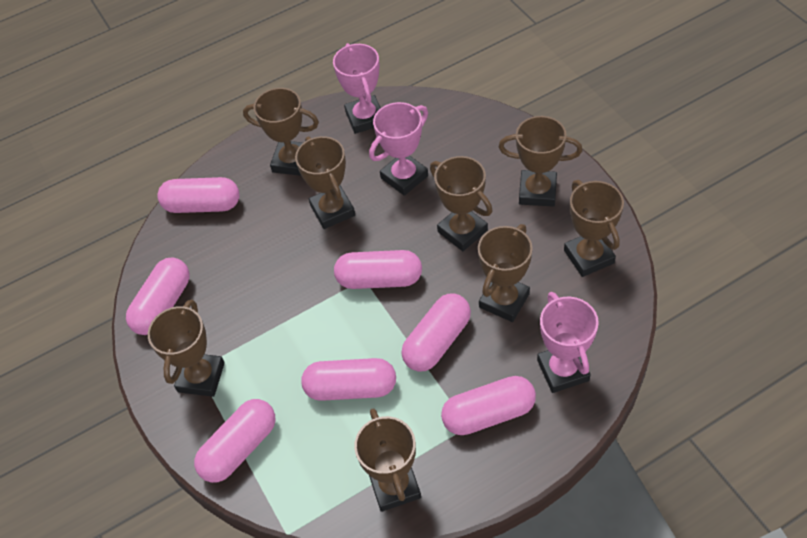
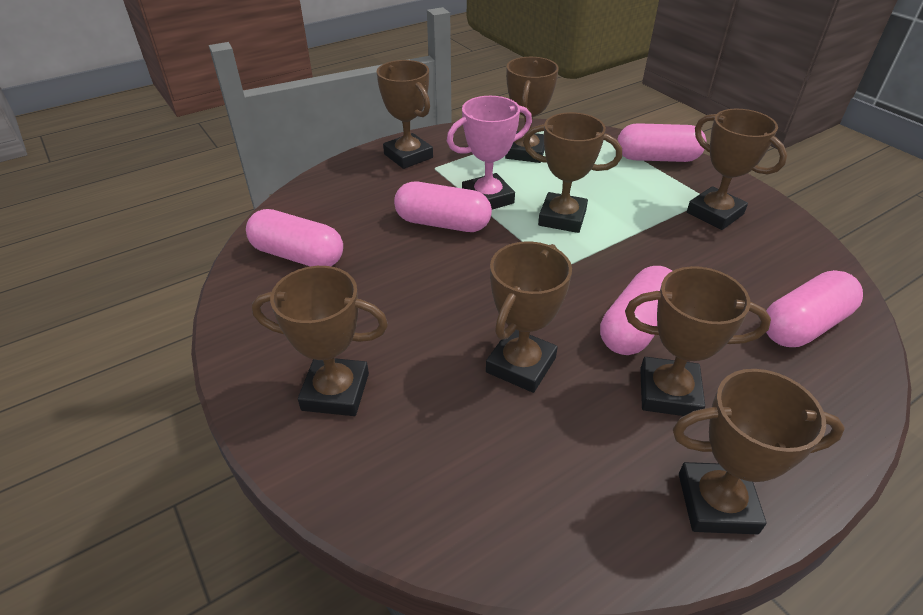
pink capsule: 7 -> 5
pink trophy: 3 -> 1

